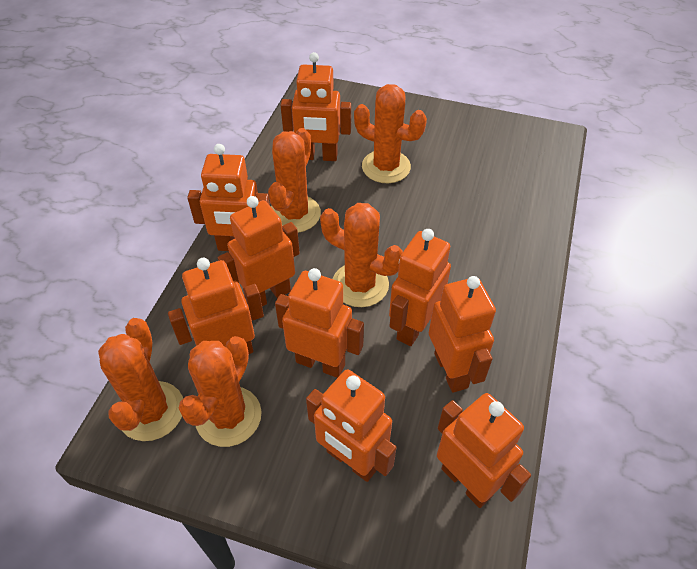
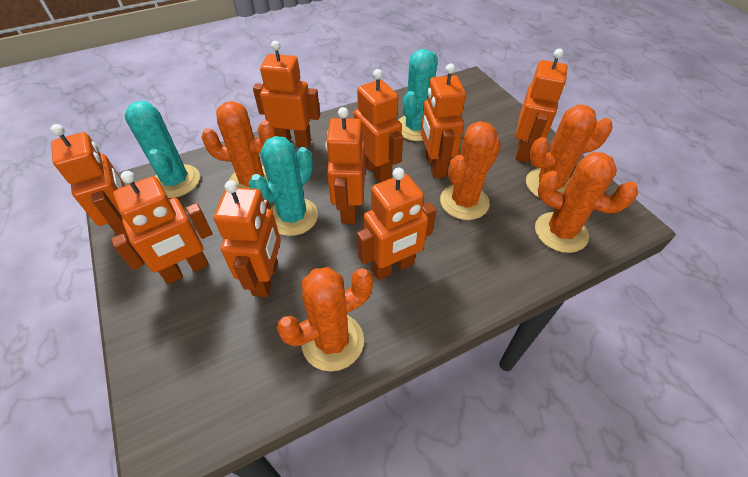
turquoise cactus: 0 -> 3

